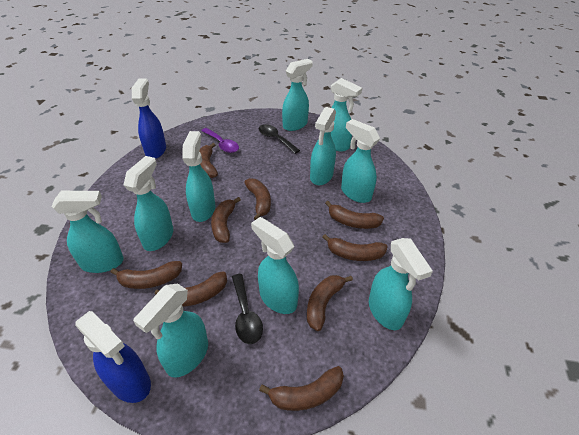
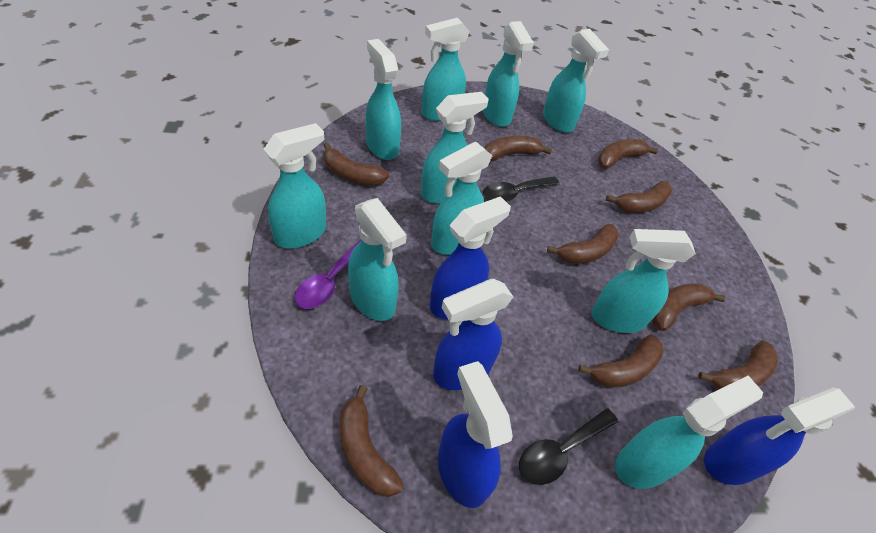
blue spray bottle: 2 -> 4

